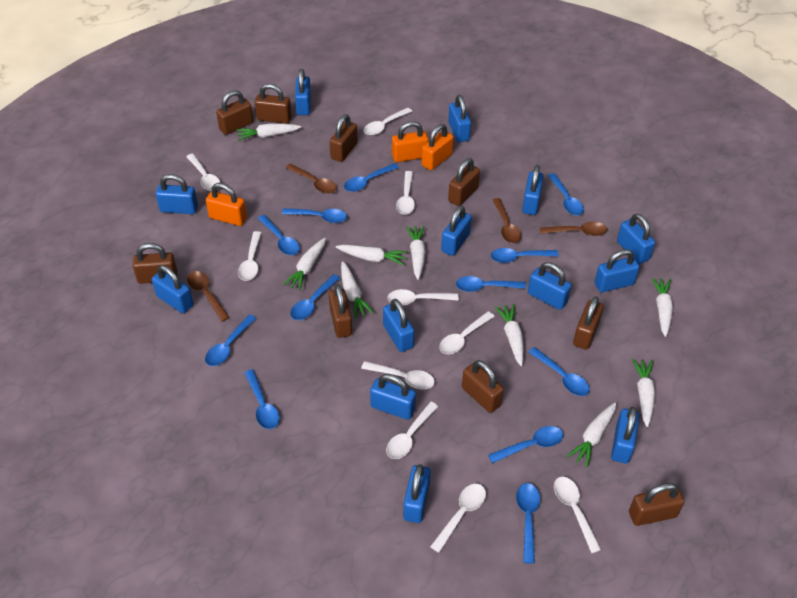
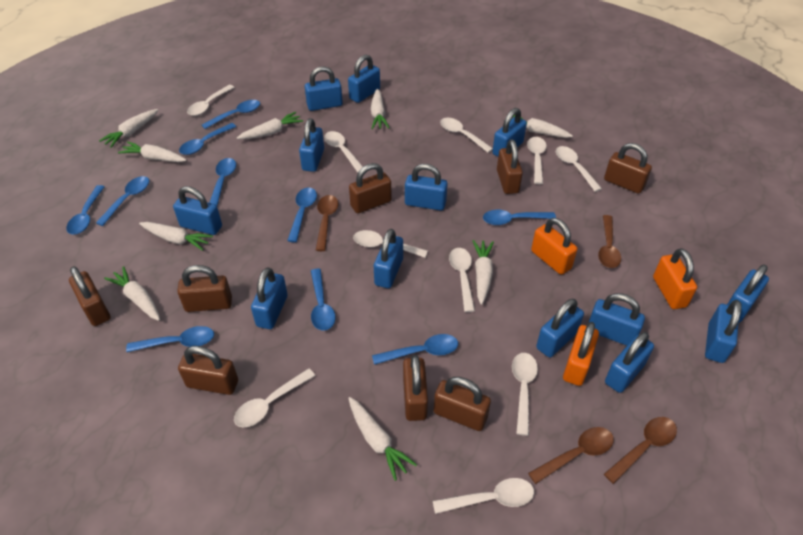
blue spoon: 12 -> 10
brown padlock: 9 -> 8

